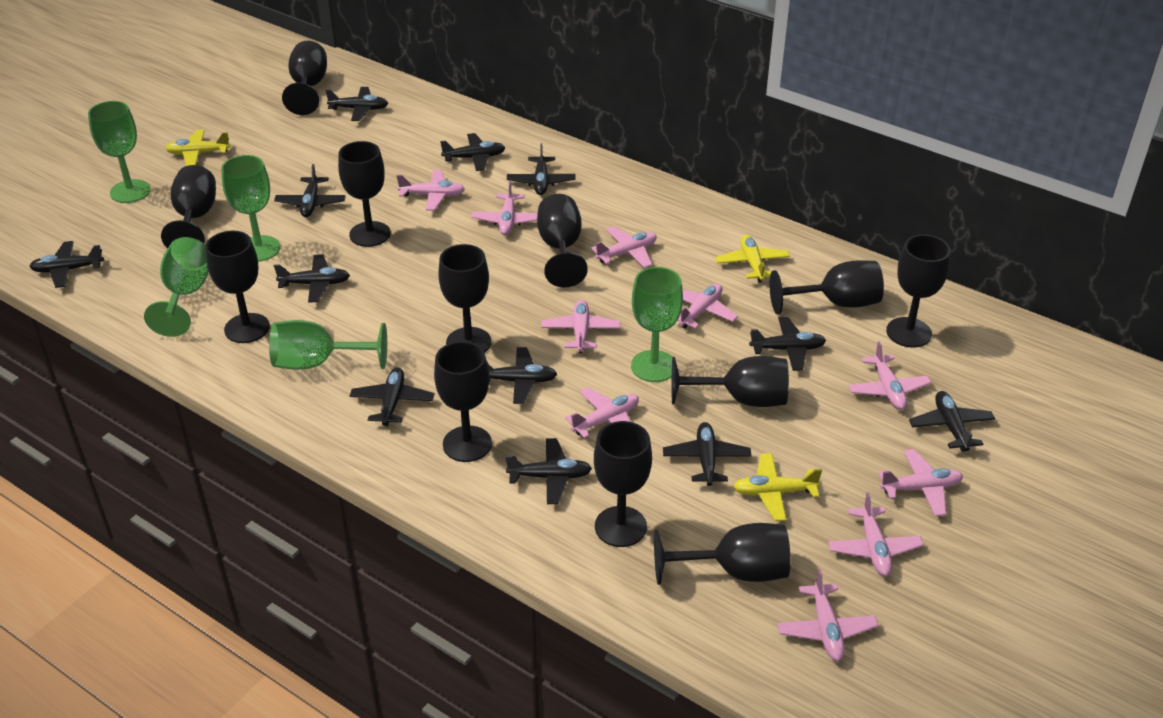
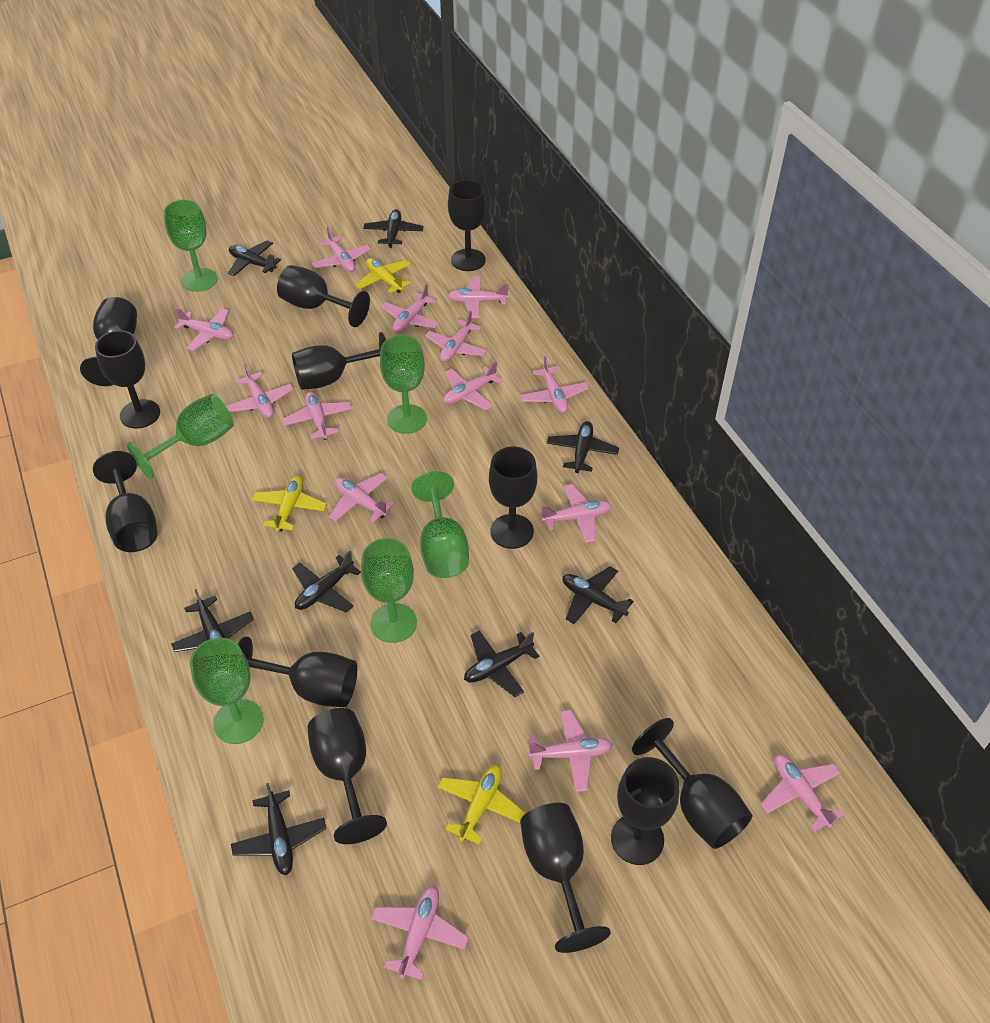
black plane: 12 -> 8
green goblet: 5 -> 6
pink plane: 10 -> 14

